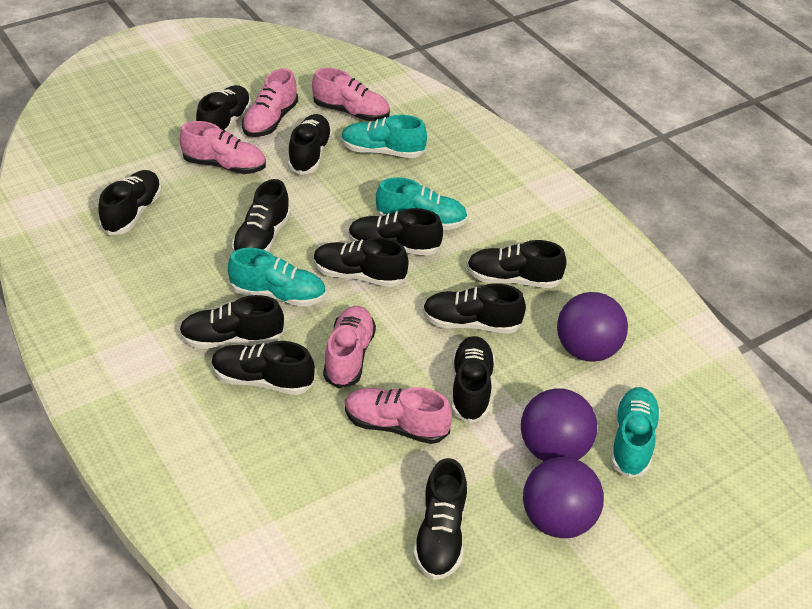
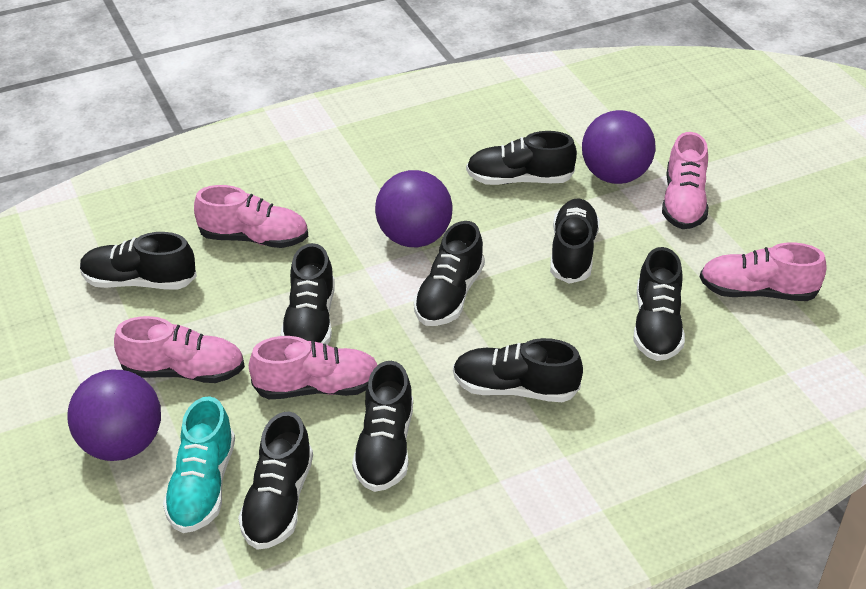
black shoe: 12 -> 9
turquoise shoe: 4 -> 1

